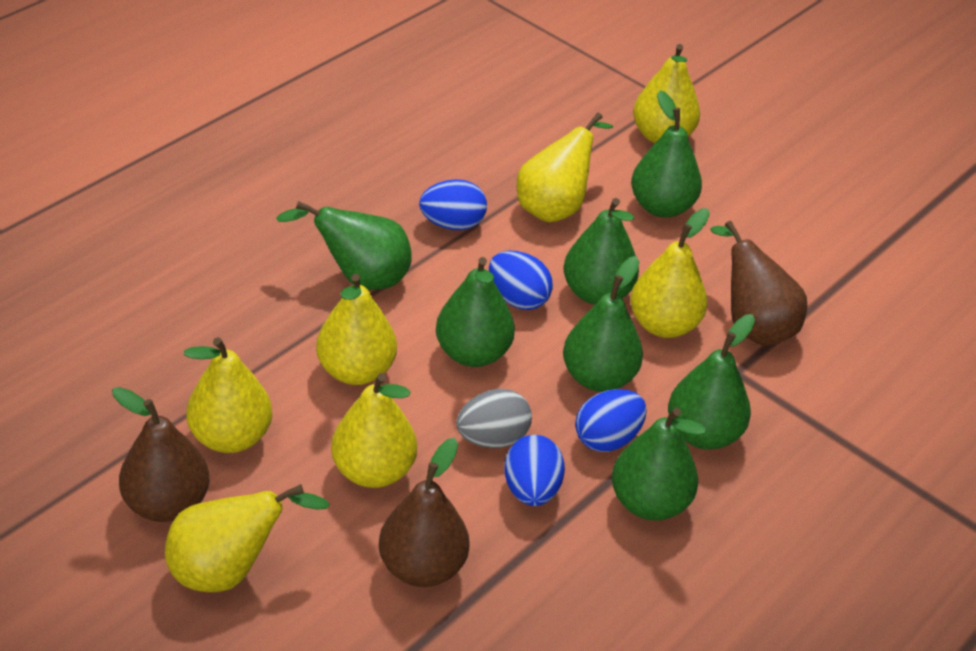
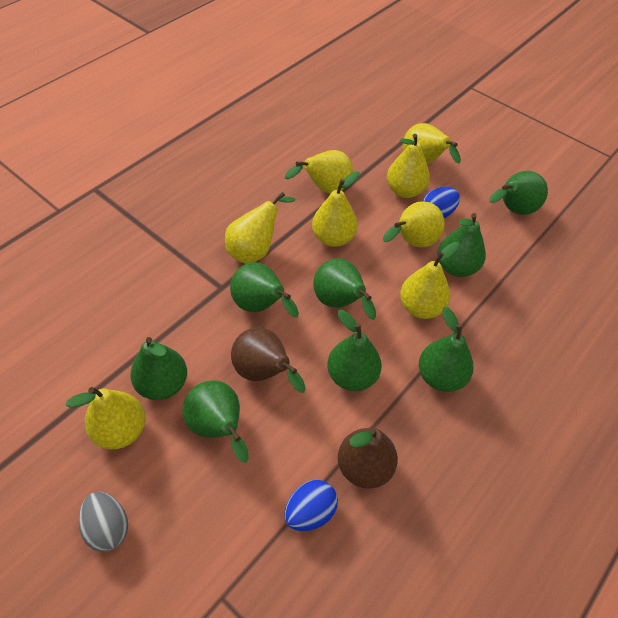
blue egg: 4 -> 2
brown pear: 3 -> 2
green pear: 7 -> 8
yellow pear: 7 -> 8

